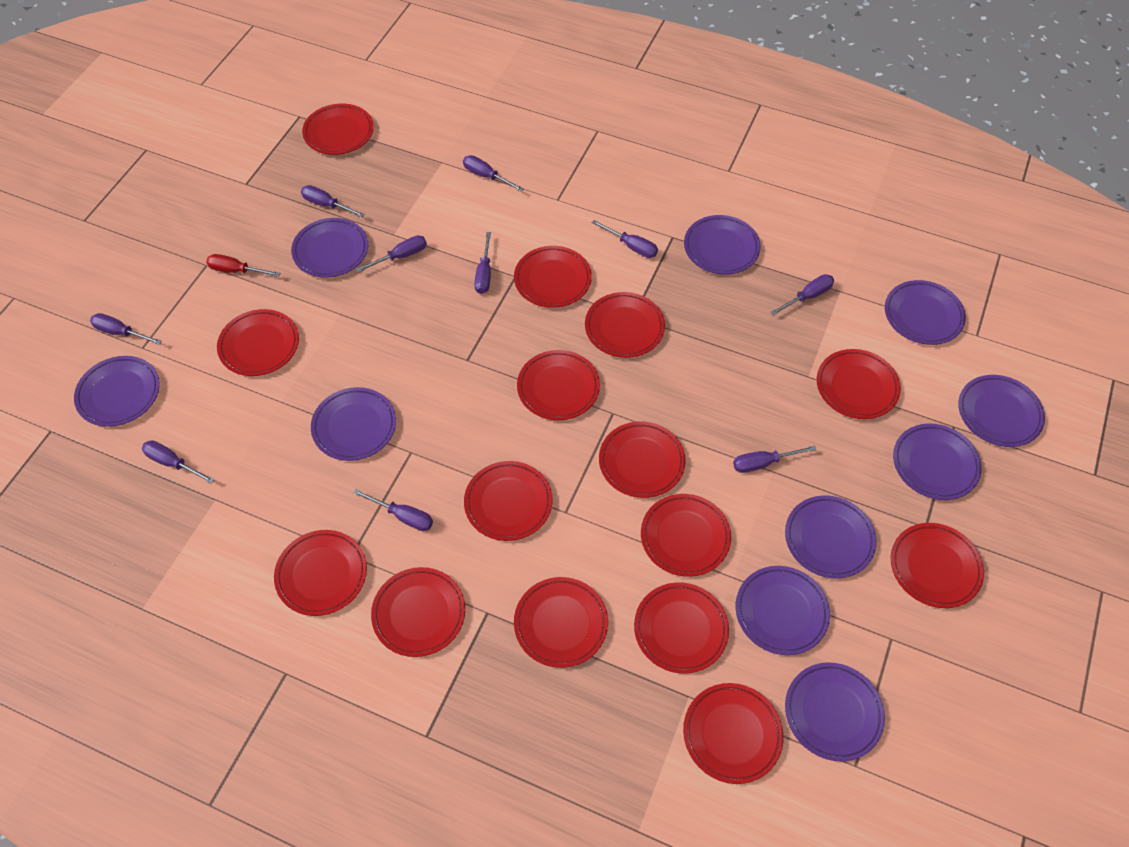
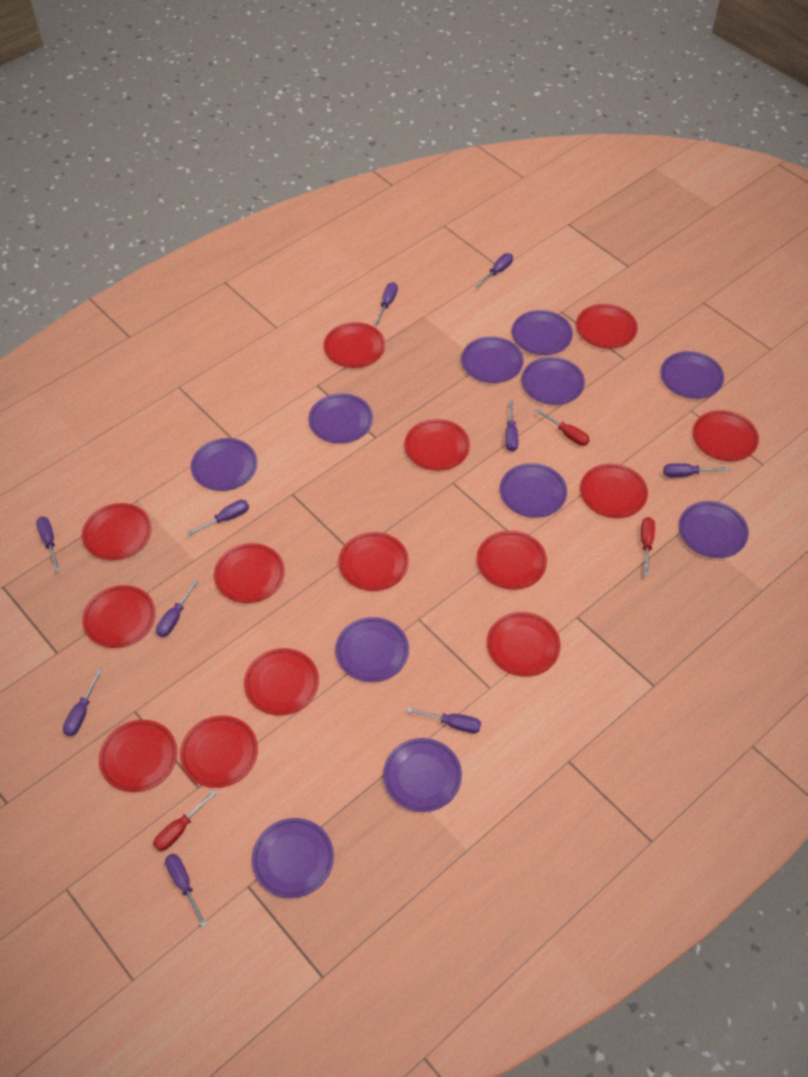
purple plate: 10 -> 11
red plate: 15 -> 14
red screwdriver: 1 -> 3

